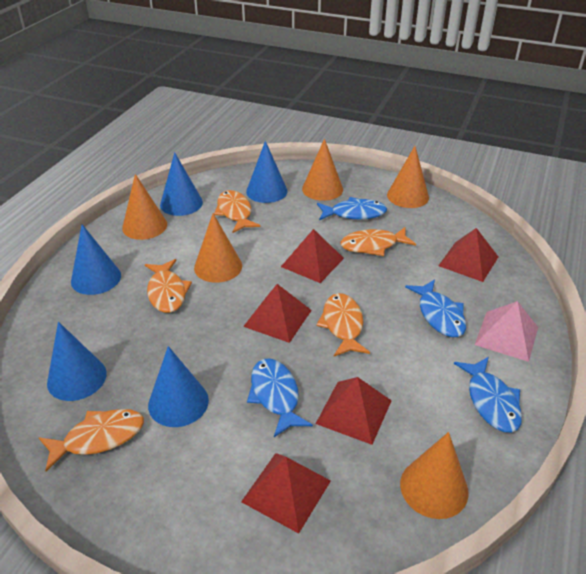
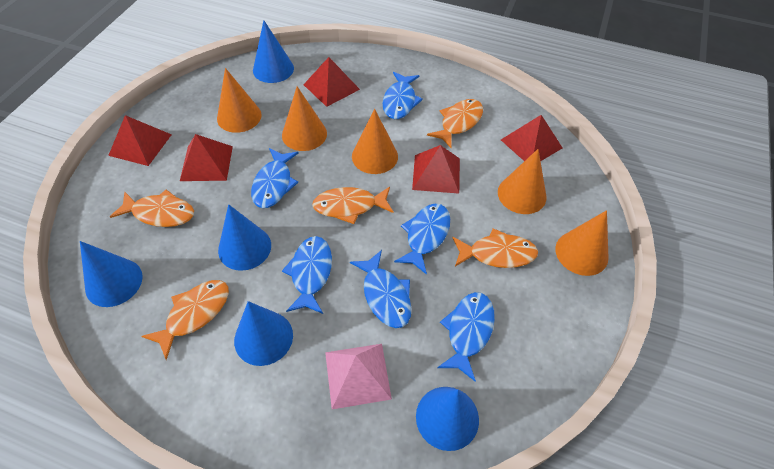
blue fish: 4 -> 6

